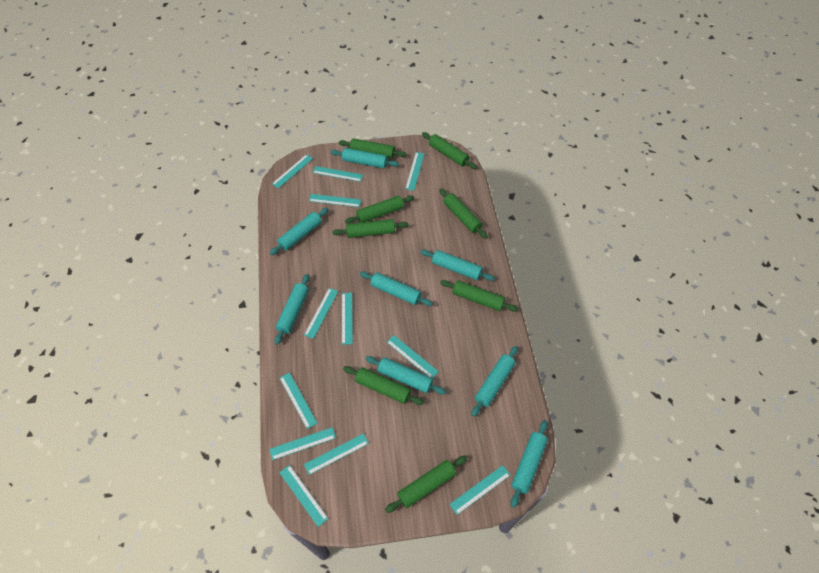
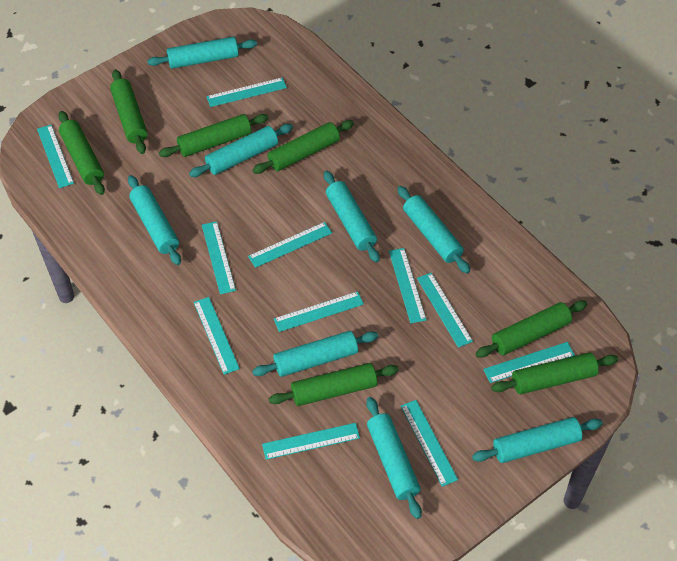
green rolling pin: 8 -> 7
turquoise ruler: 12 -> 11

